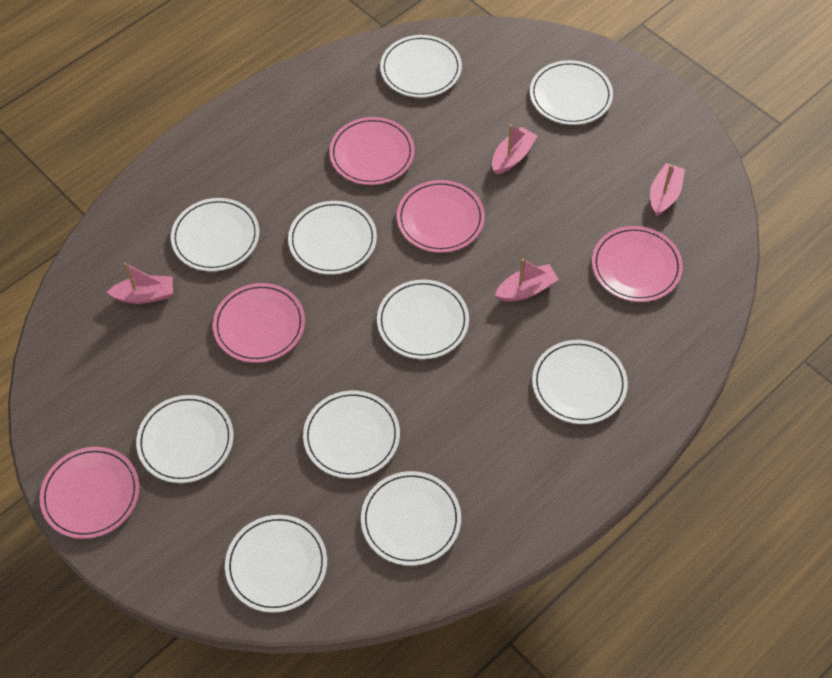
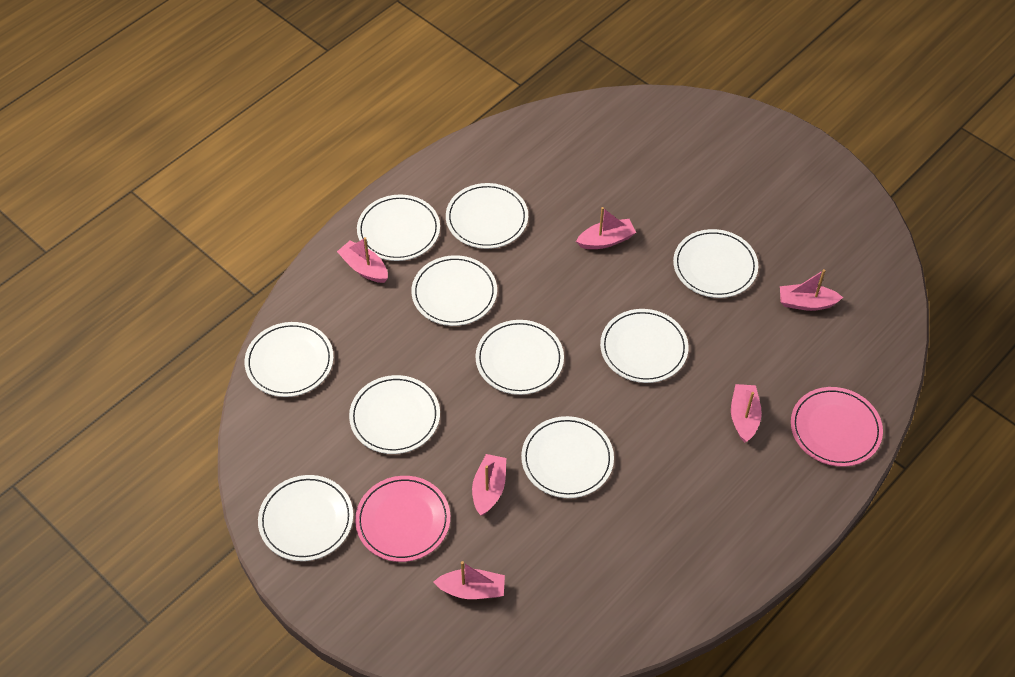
pink boat: 4 -> 6
pink plate: 5 -> 2

